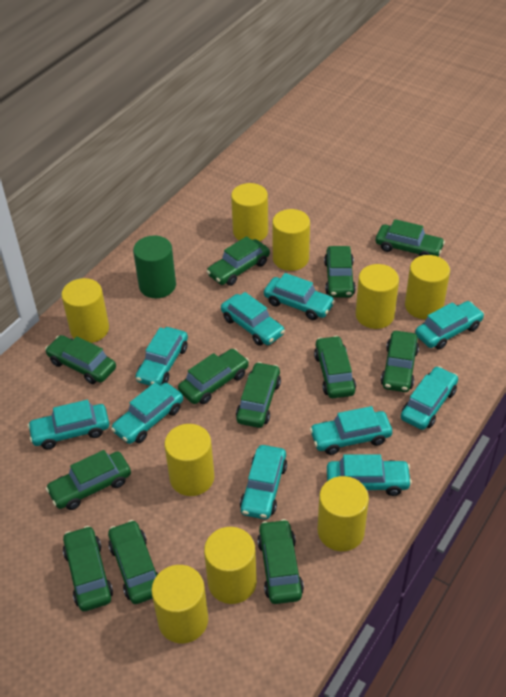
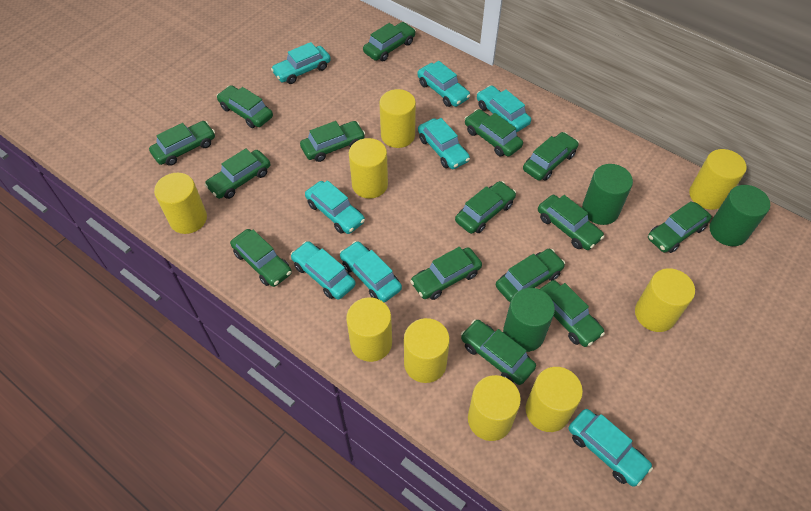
green car: 12 -> 15
green cylinder: 1 -> 3
turquoise car: 10 -> 8

